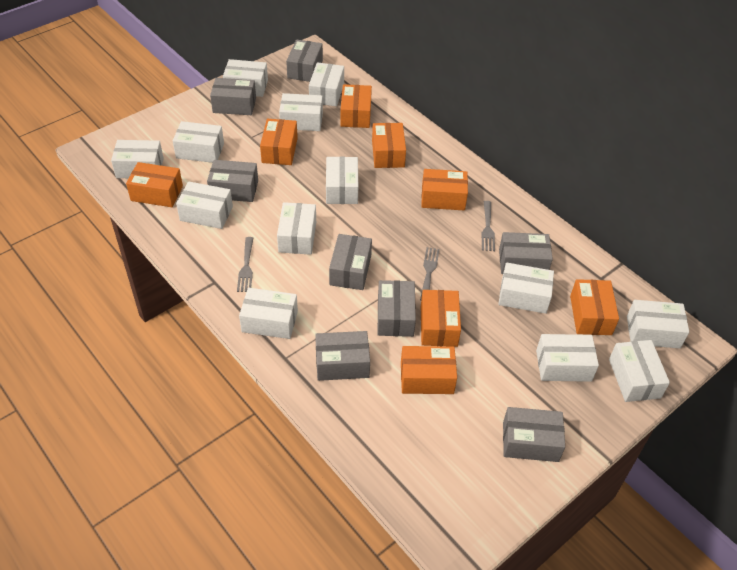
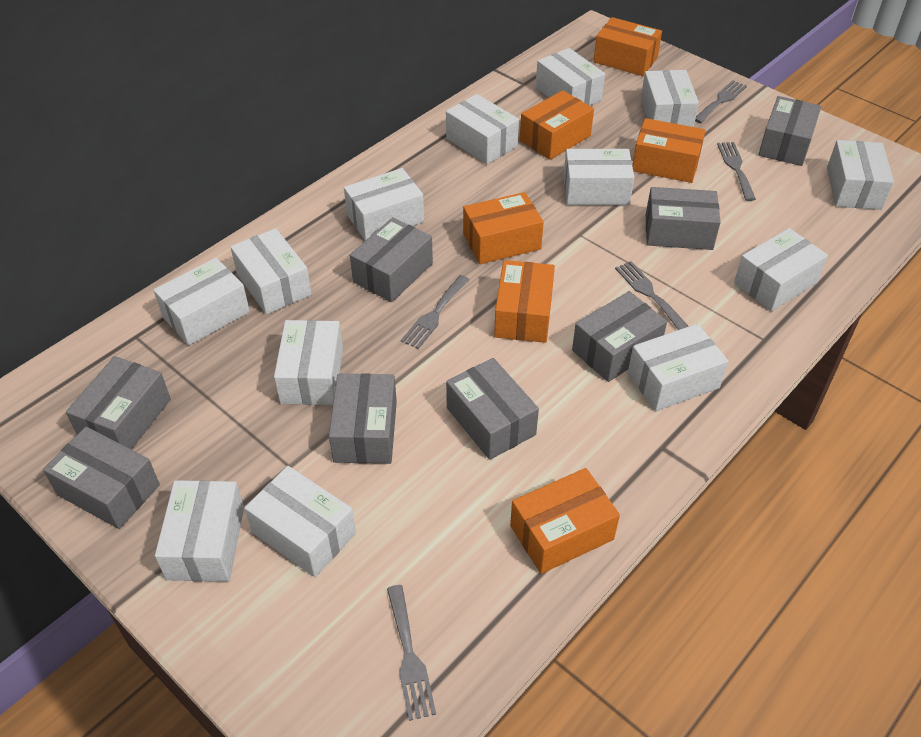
grey fork: 3 -> 5
orange box: 8 -> 6

